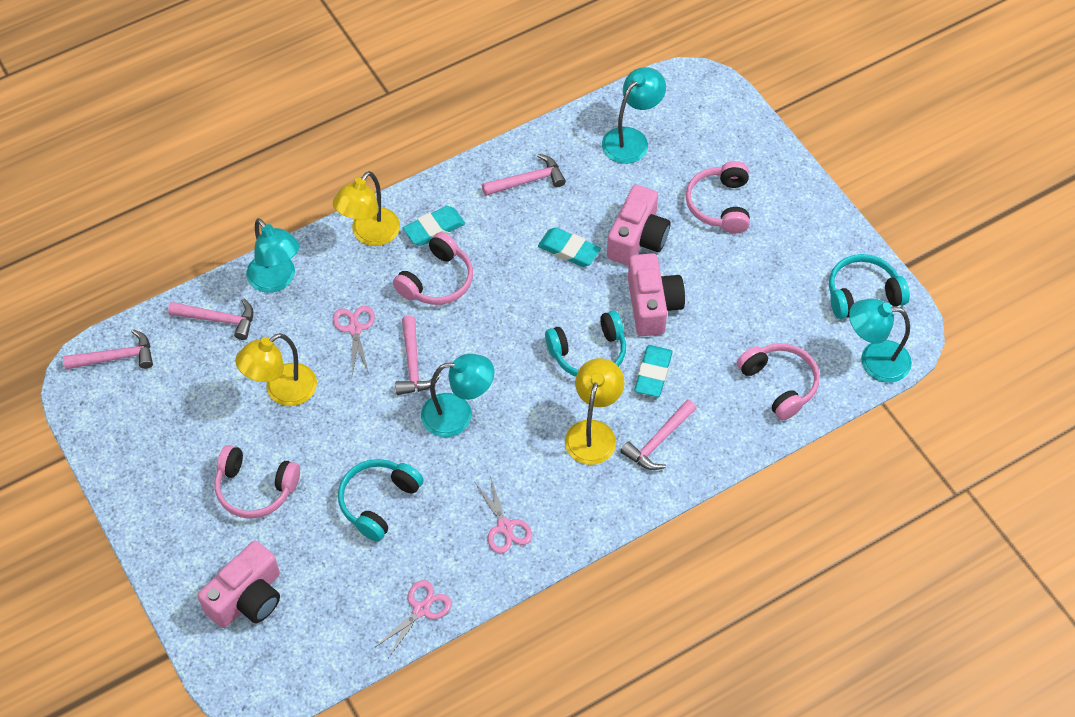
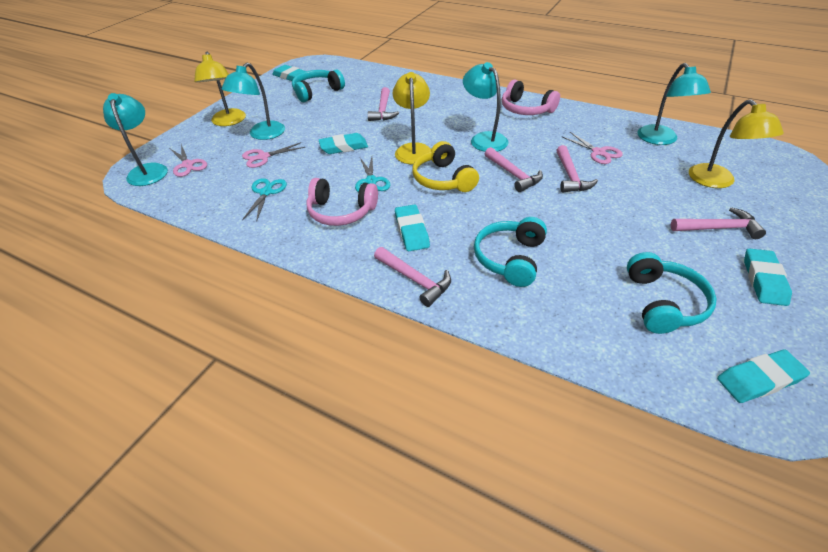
pink camera: 3 -> 0
pink headphones: 4 -> 2
turquoise eraser: 3 -> 5
turquoise scissors: 0 -> 2
yellow headphones: 0 -> 1

